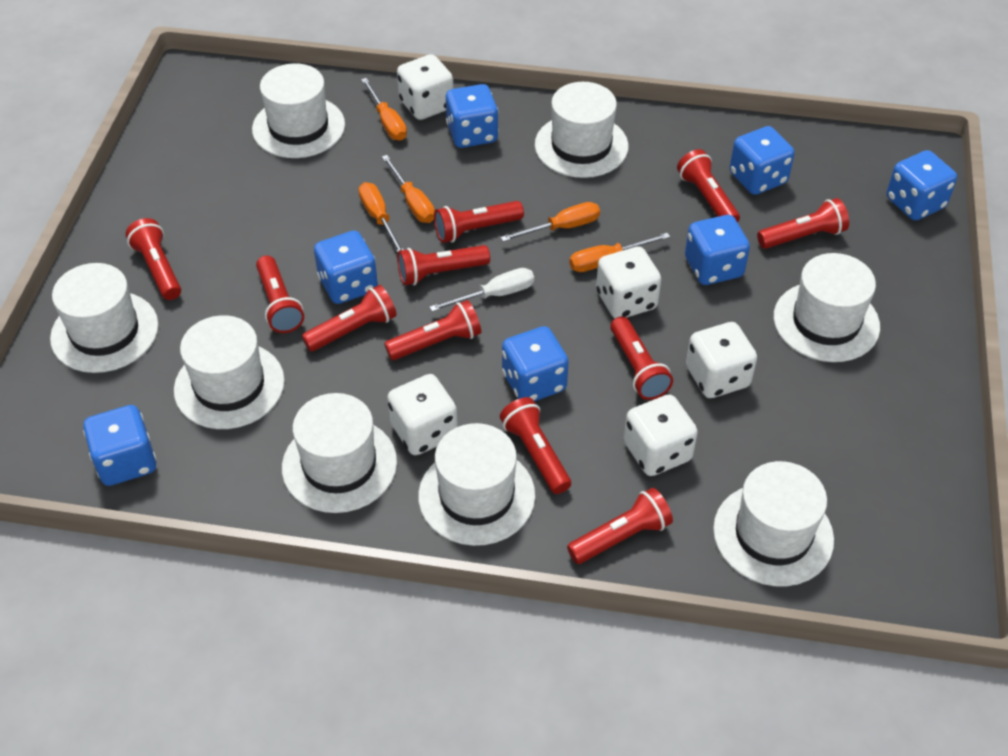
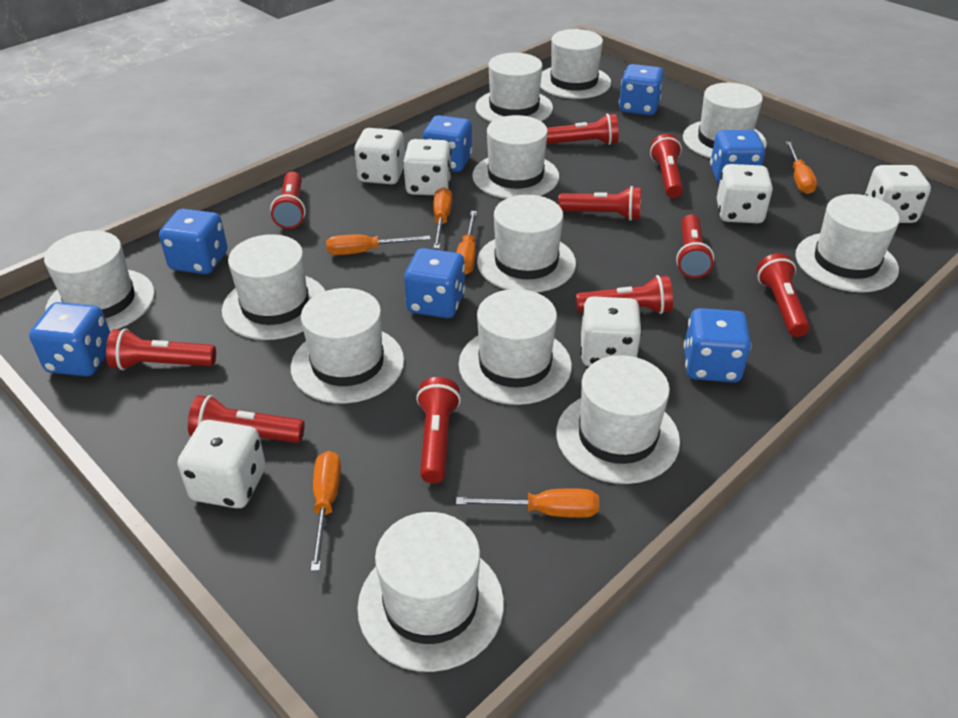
orange screwdriver: 5 -> 6
red flashlight: 11 -> 10
white dice: 5 -> 6
white hat: 8 -> 12
white screwdriver: 1 -> 0

